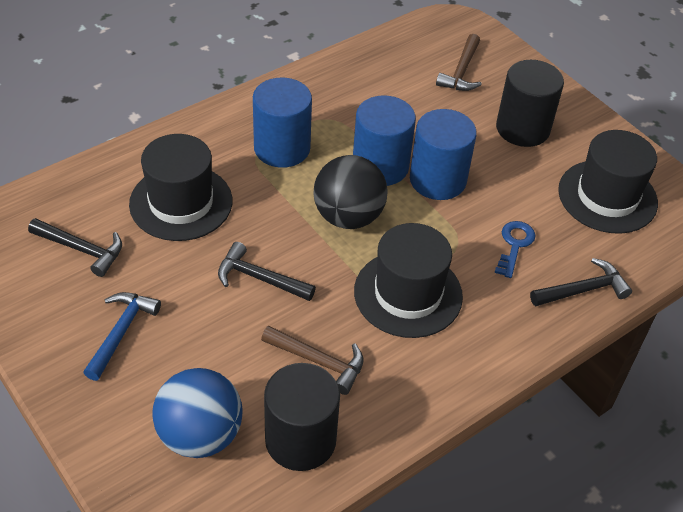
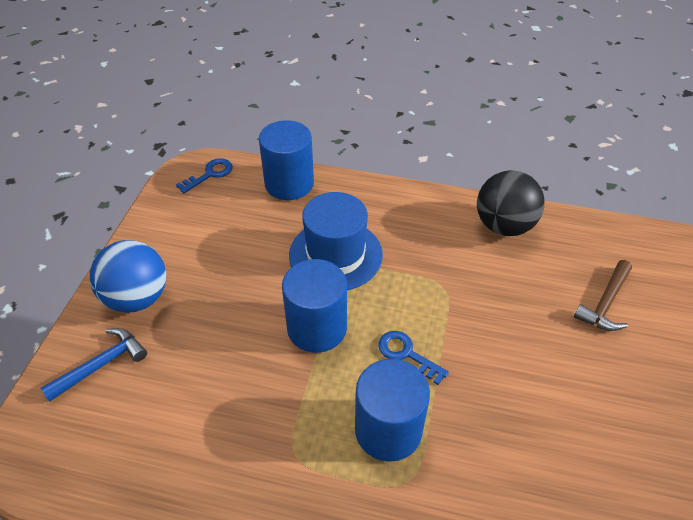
black cylinder: 2 -> 0
black hammer: 3 -> 0
black hat: 3 -> 0
blue hat: 0 -> 1
blue key: 1 -> 2
brown hammer: 2 -> 1

